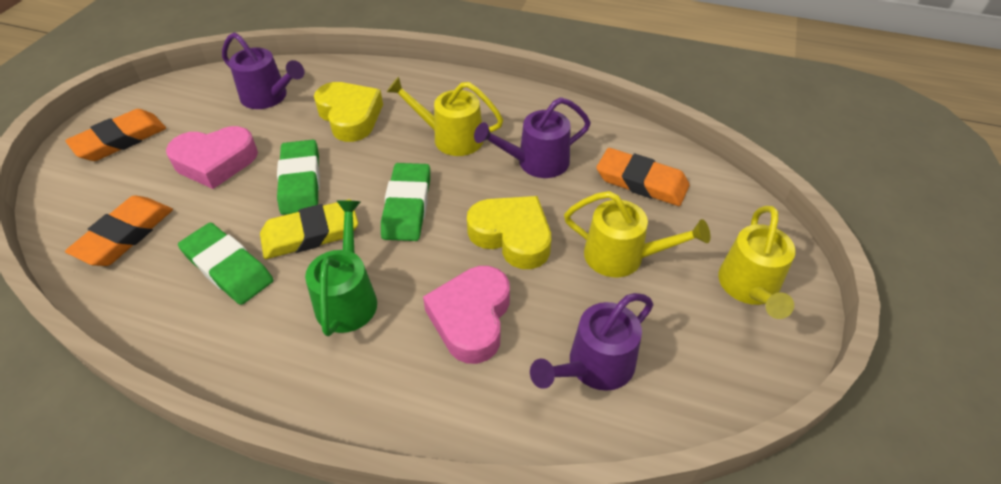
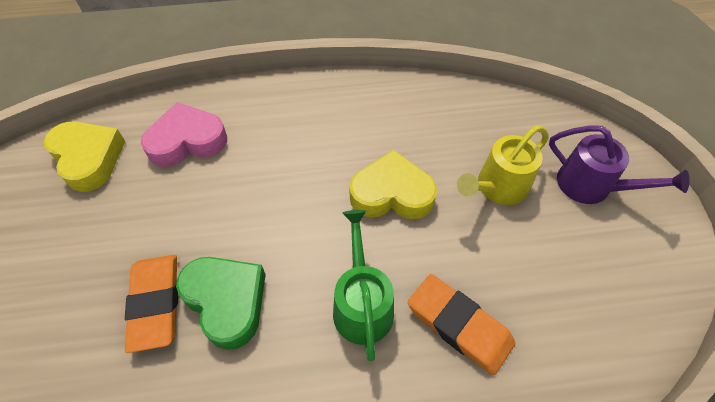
green eraser: 3 -> 0
green heart: 0 -> 1
orange eraser: 3 -> 2
pink heart: 2 -> 1
purple watering can: 3 -> 1
yellow eraser: 1 -> 0
yellow watering can: 3 -> 1

